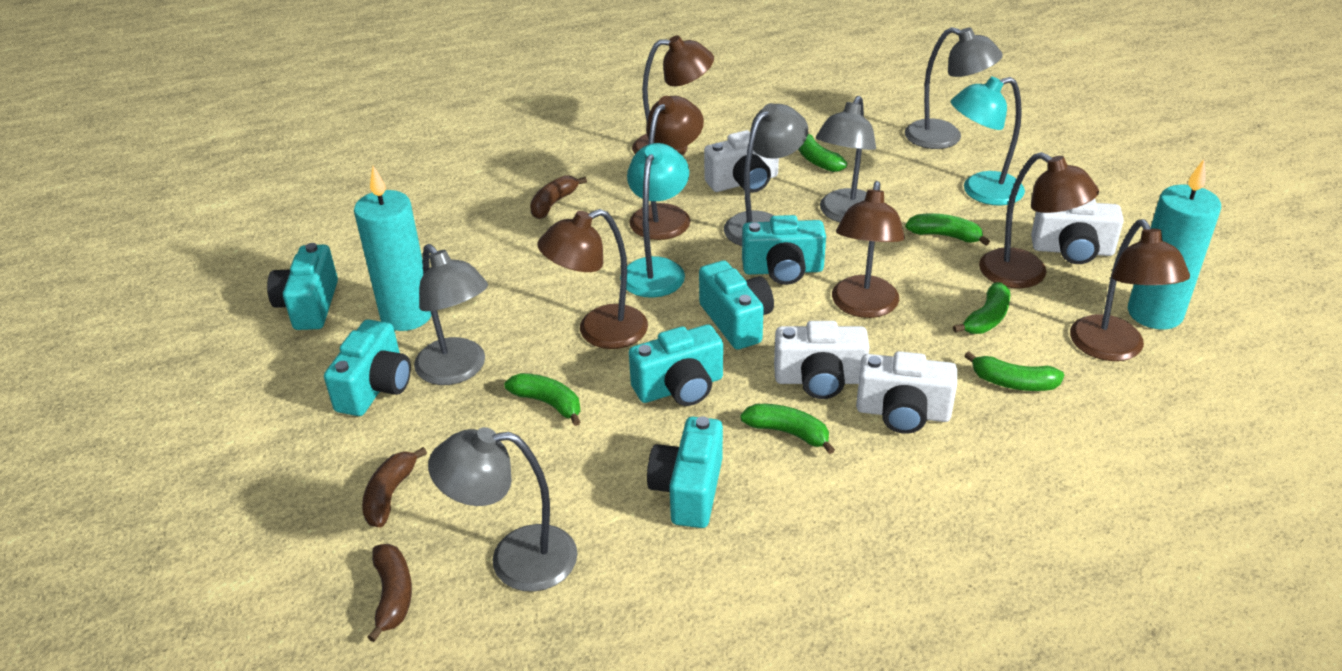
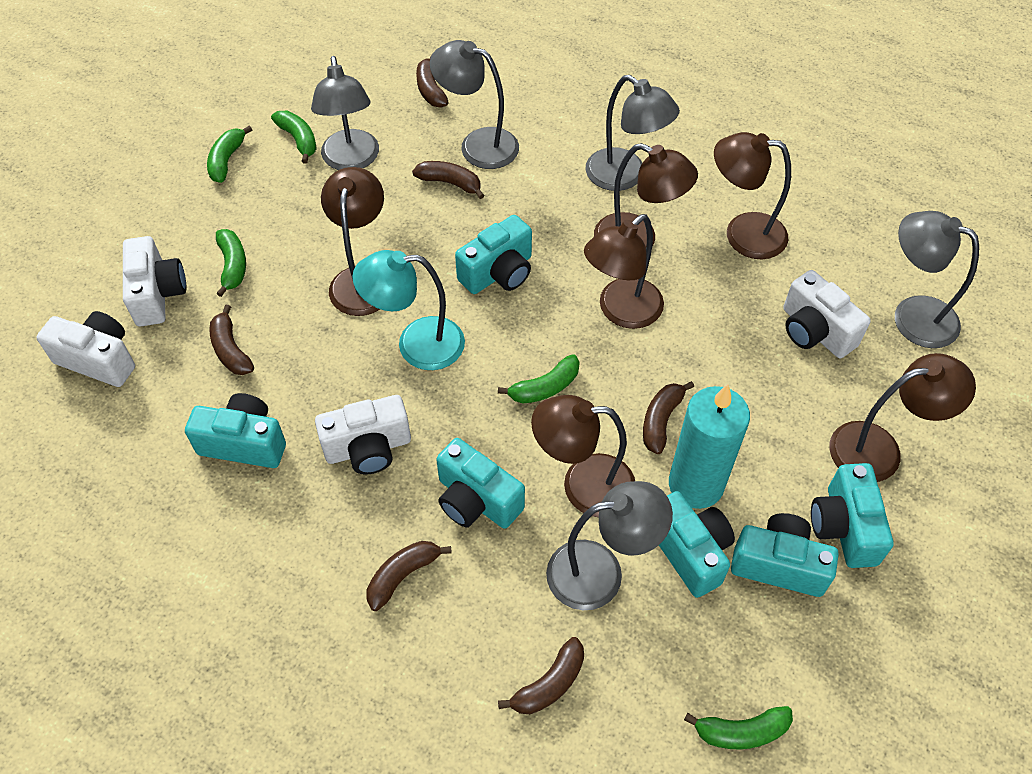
brown banana: 3 -> 6
green banana: 6 -> 5
turquoise candle: 2 -> 1
turquoise lamp: 2 -> 1

